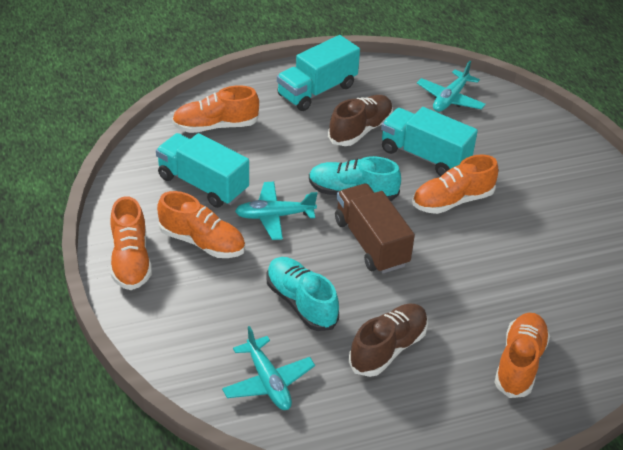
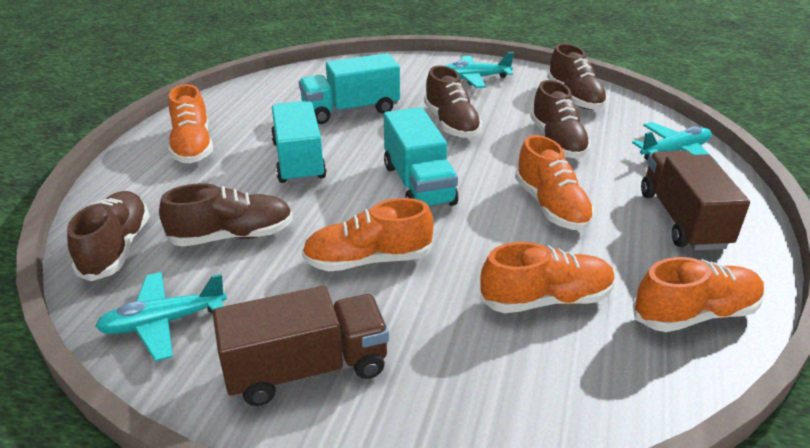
brown shoe: 2 -> 5
brown truck: 1 -> 2
turquoise shoe: 2 -> 0

